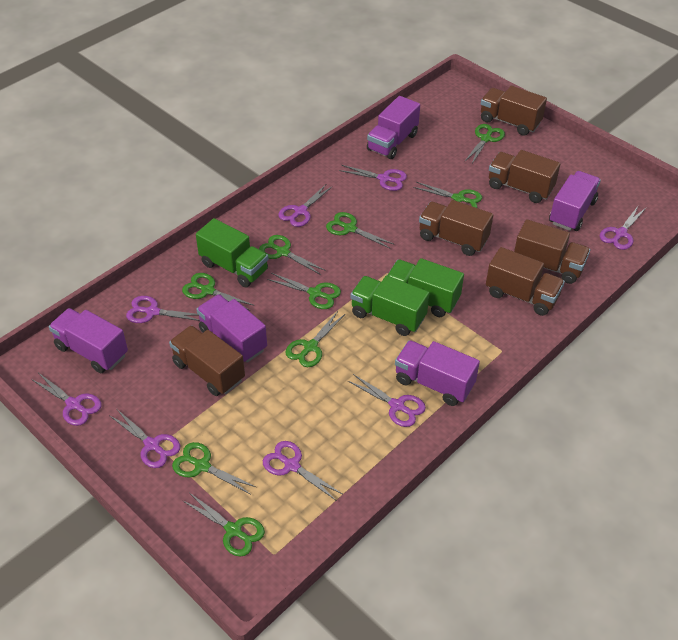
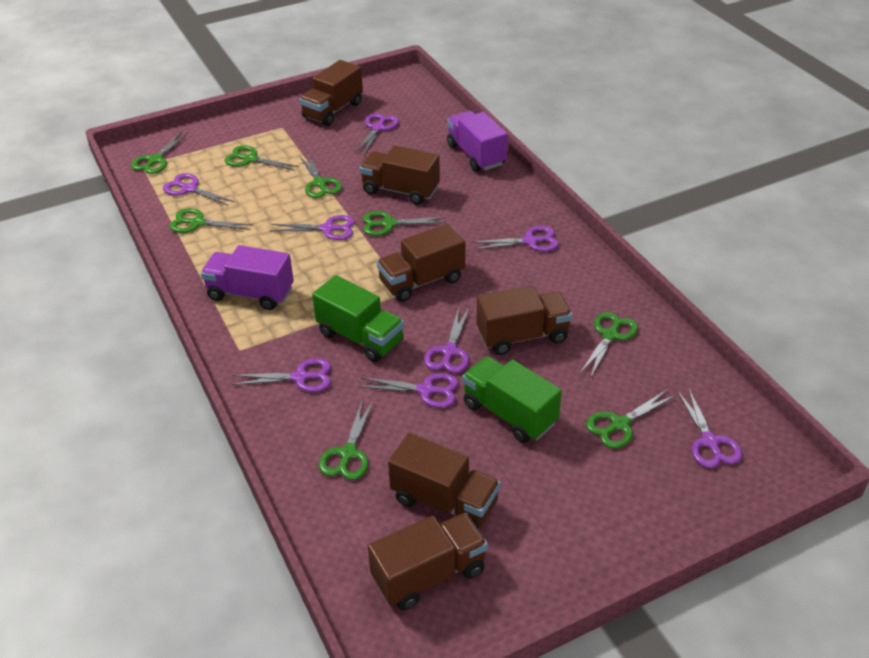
green scissors: 9 -> 8
green truck: 3 -> 2
purple truck: 5 -> 2

